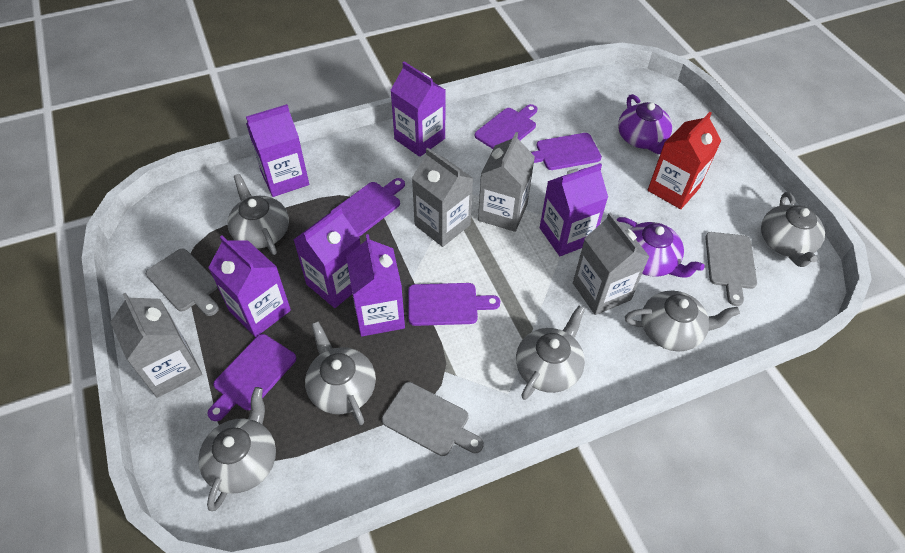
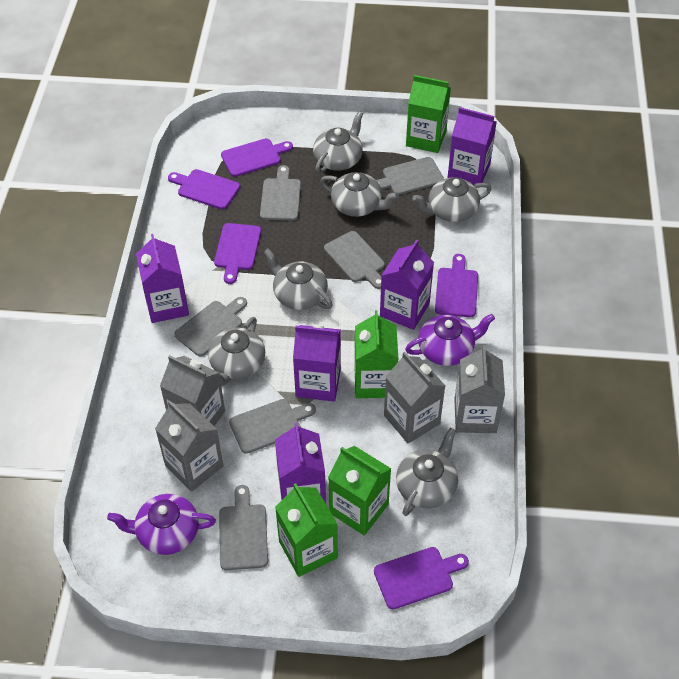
green carton: 0 -> 4
grey cutting board: 3 -> 6
purple carton: 6 -> 5
red carton: 1 -> 0

